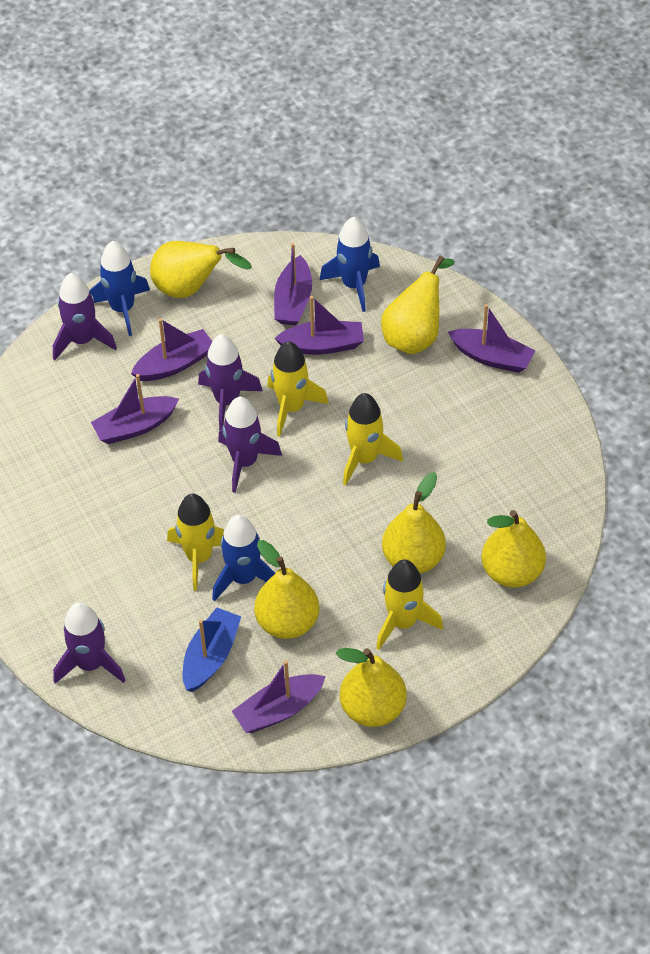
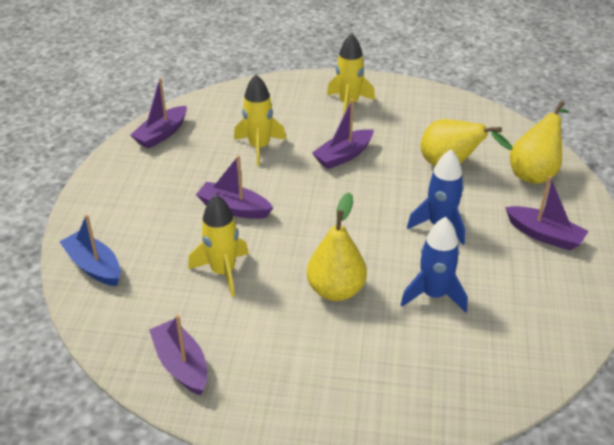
blue rocket: 3 -> 2
purple boat: 6 -> 5
purple rocket: 4 -> 0
yellow pear: 6 -> 3
yellow rocket: 4 -> 3

